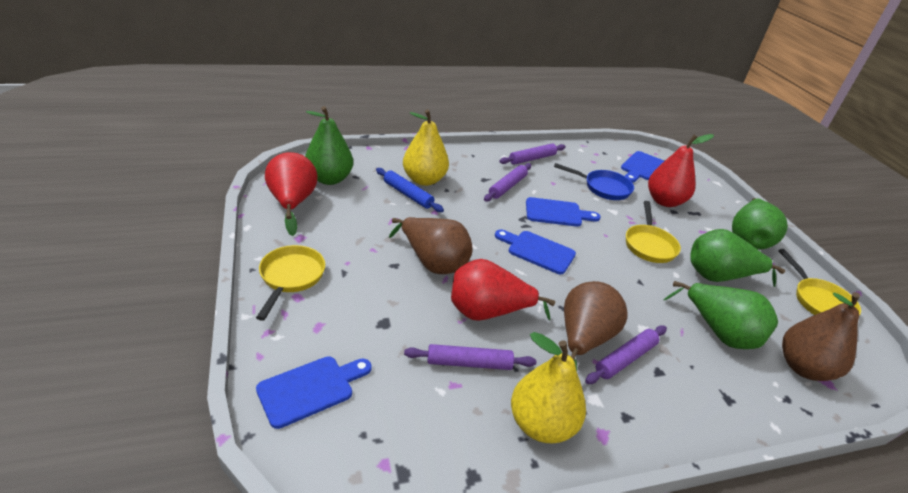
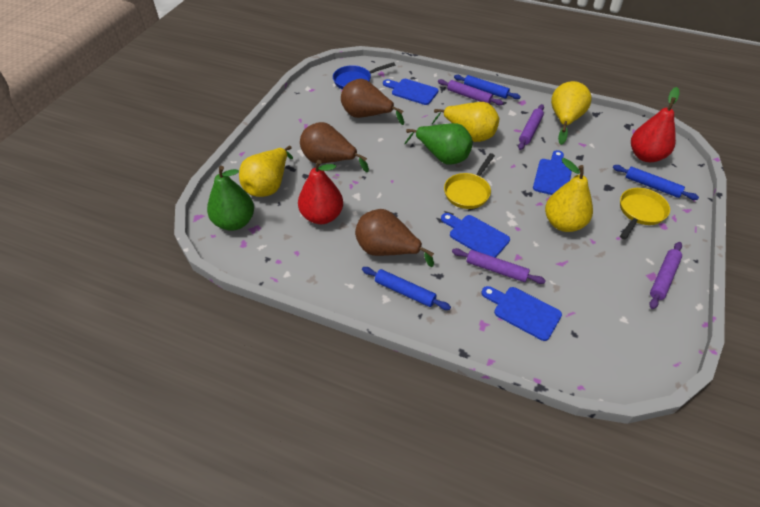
blue rolling pin: 1 -> 3
green pear: 4 -> 2
red pear: 3 -> 2
yellow pan: 3 -> 2
yellow pear: 2 -> 4

